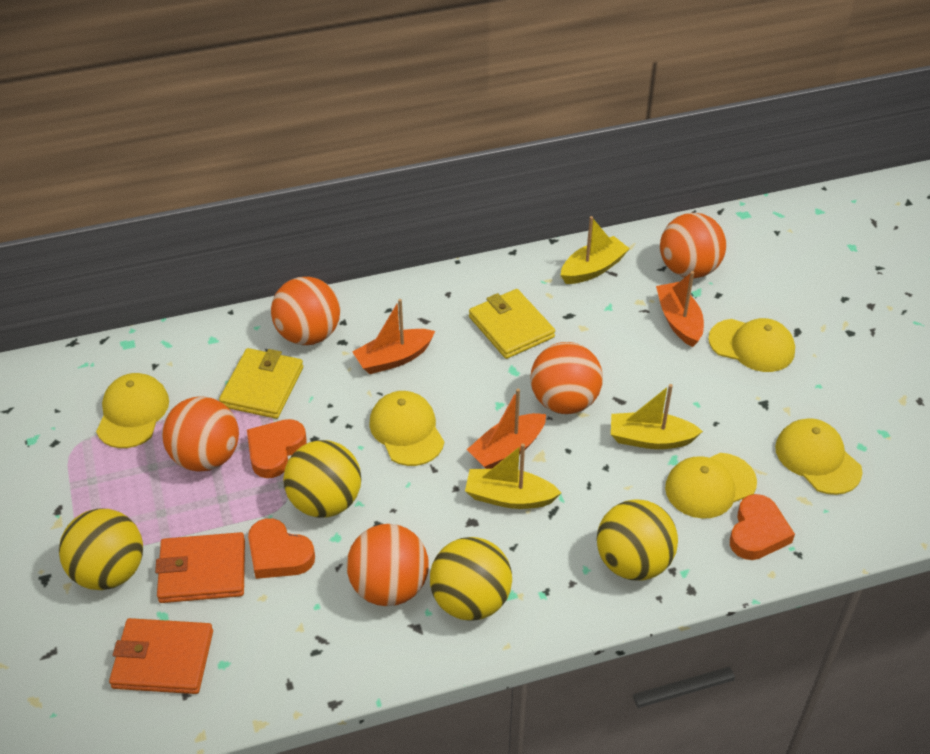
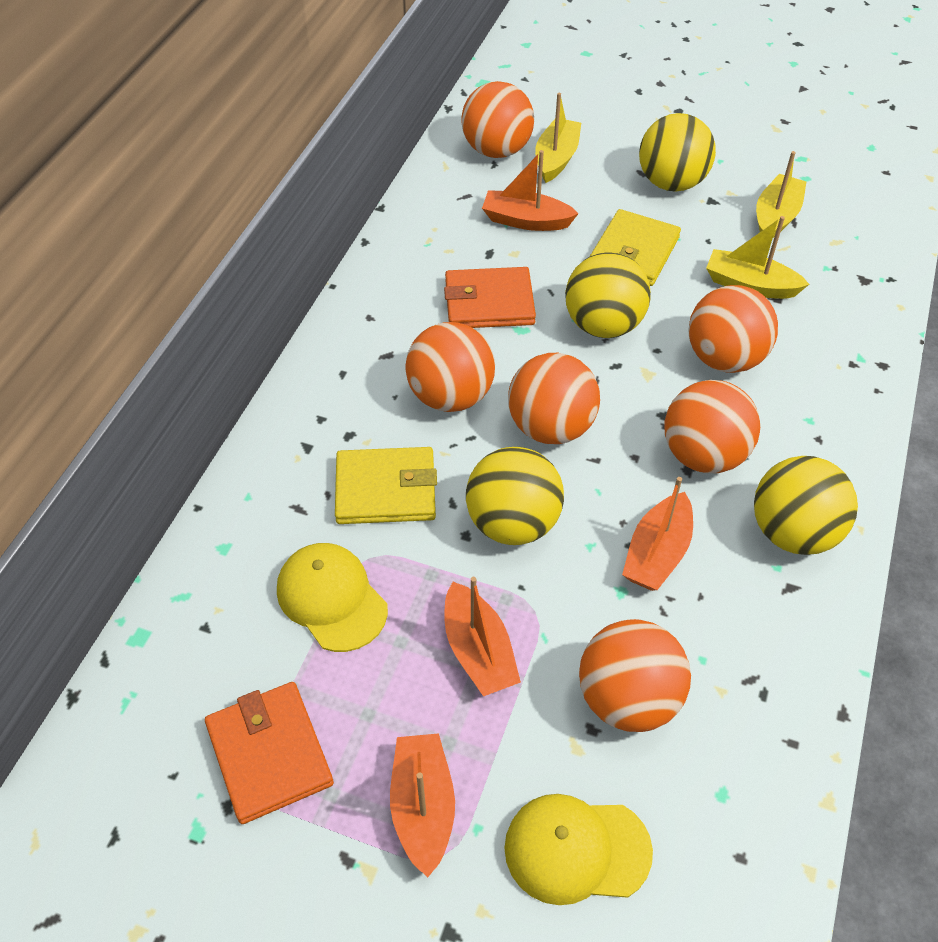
orange ball: 5 -> 6
orange boat: 3 -> 4
orange heart: 3 -> 0
yellow cap: 5 -> 2

